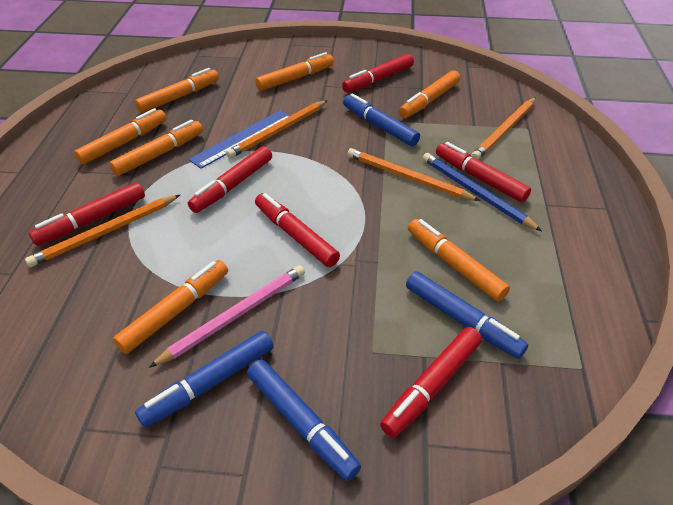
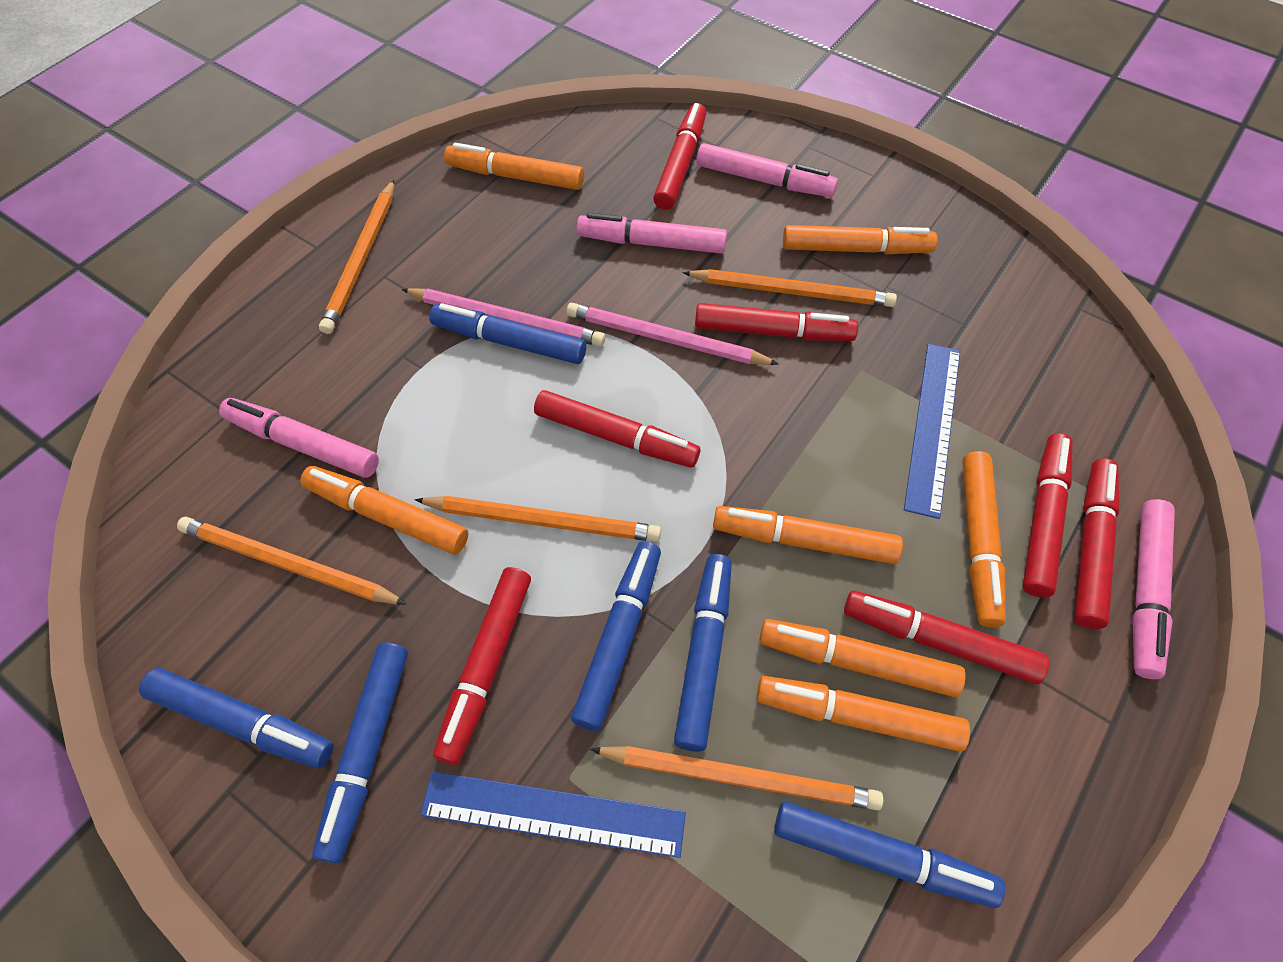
blue marker: 4 -> 6
blue pencil: 1 -> 0
blue ruler: 1 -> 2
orange pencil: 4 -> 5
pink marker: 0 -> 4
pink pencil: 1 -> 2
red marker: 6 -> 7

